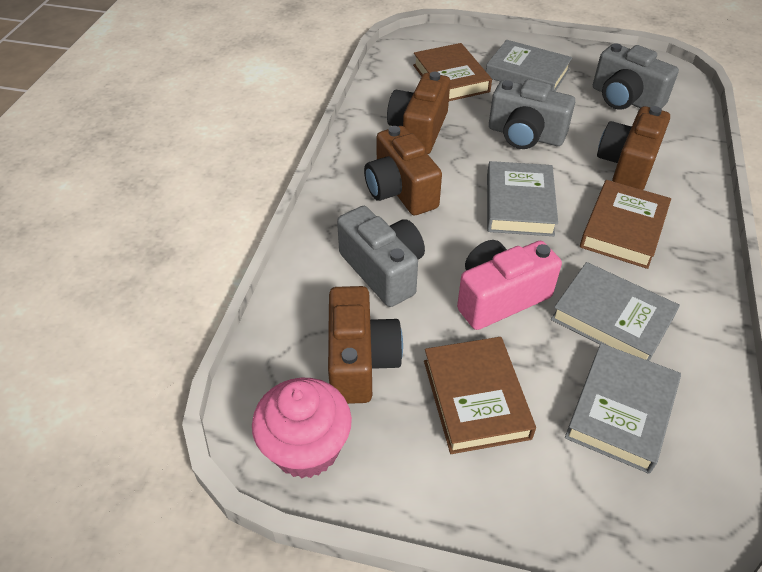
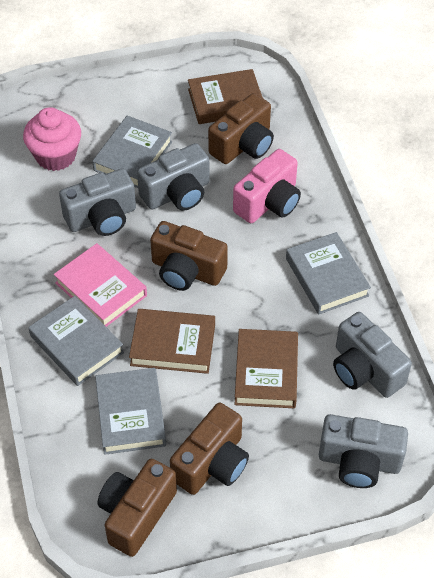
grey camera: 3 -> 4
pink book: 0 -> 1

